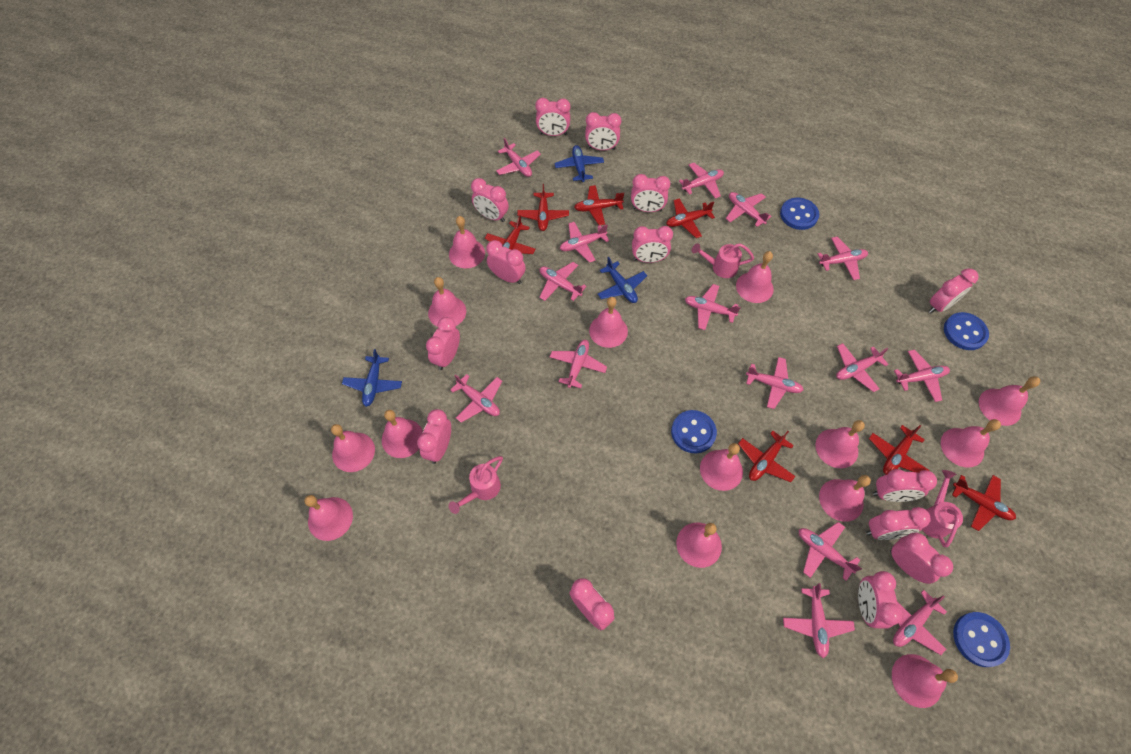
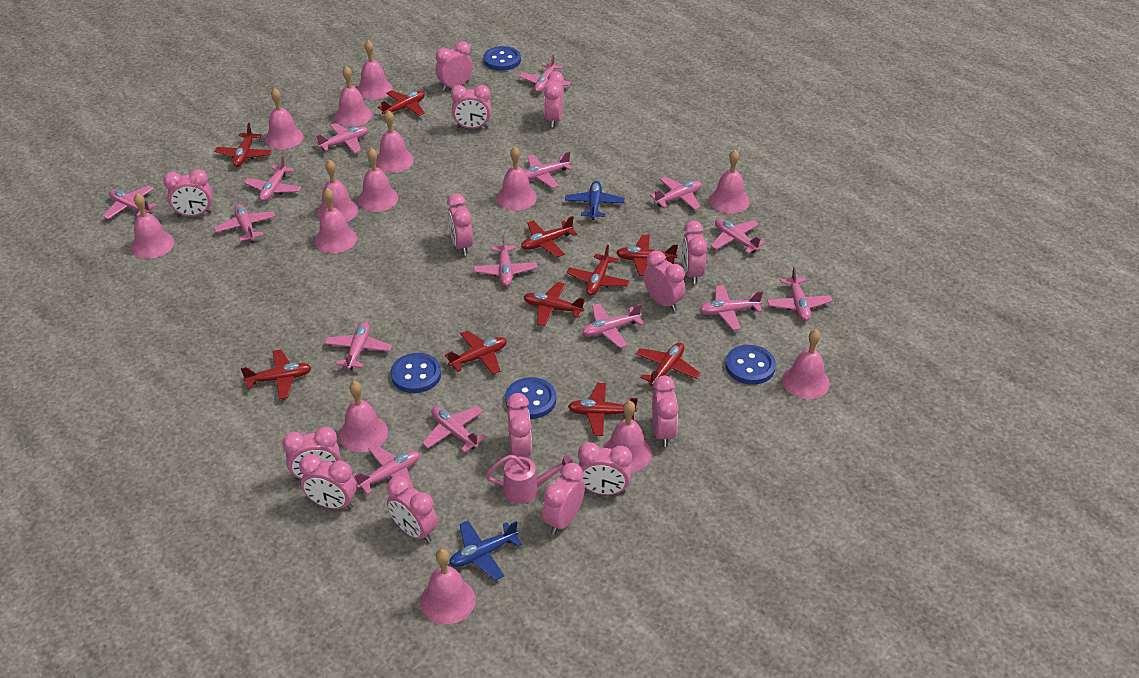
blue plane: 3 -> 2
pink watering can: 3 -> 1
red plane: 7 -> 10

